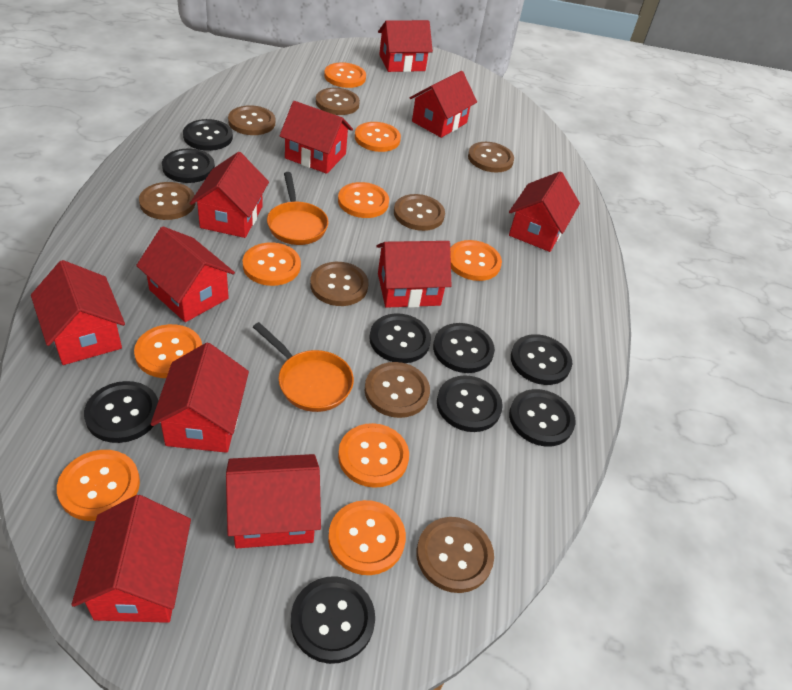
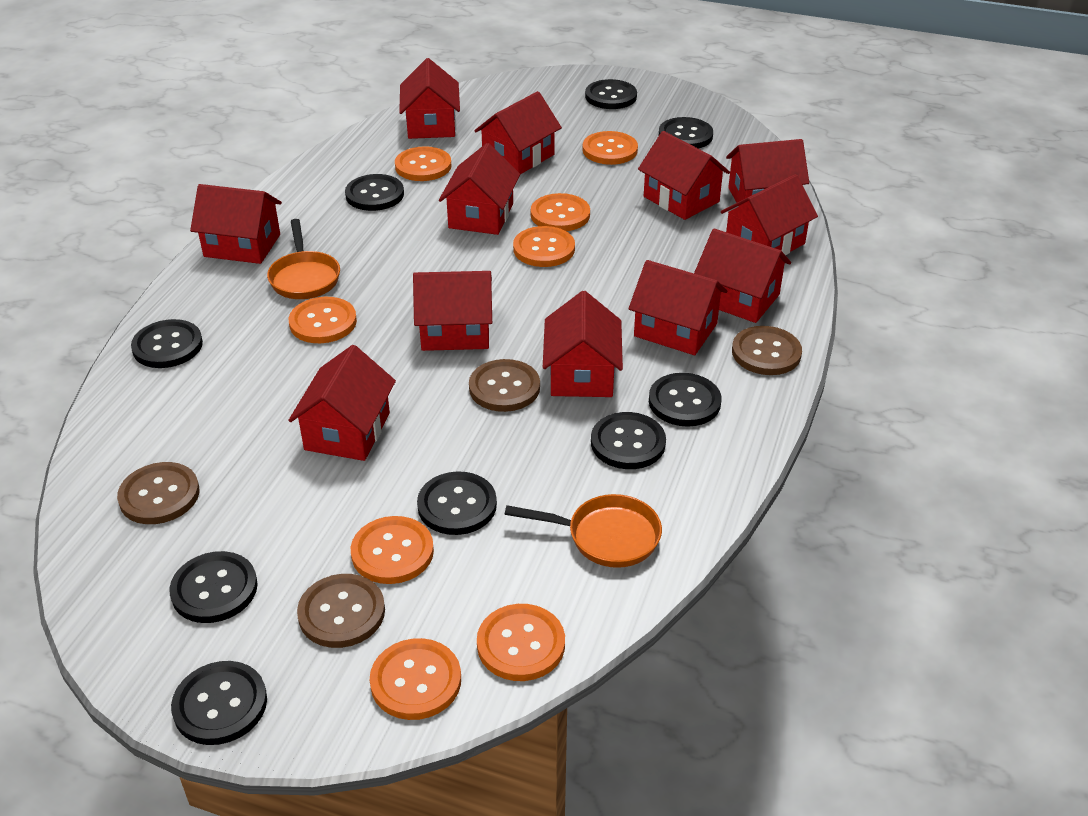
brown button: 8 -> 4
orange button: 9 -> 8
red house: 11 -> 12

